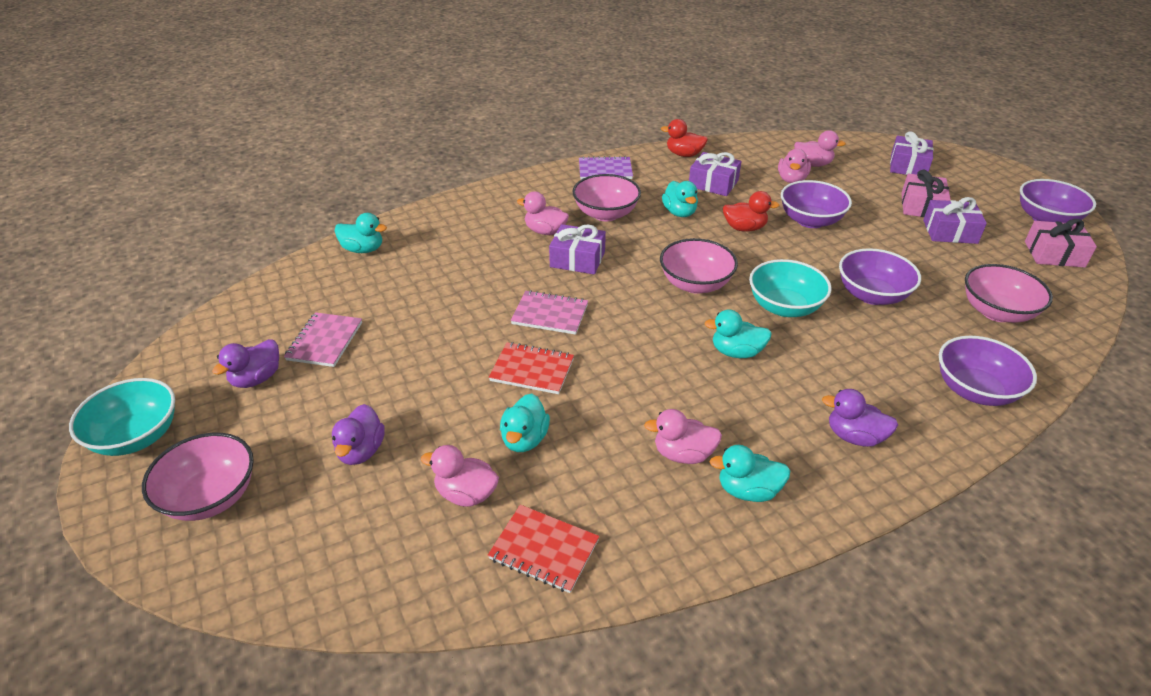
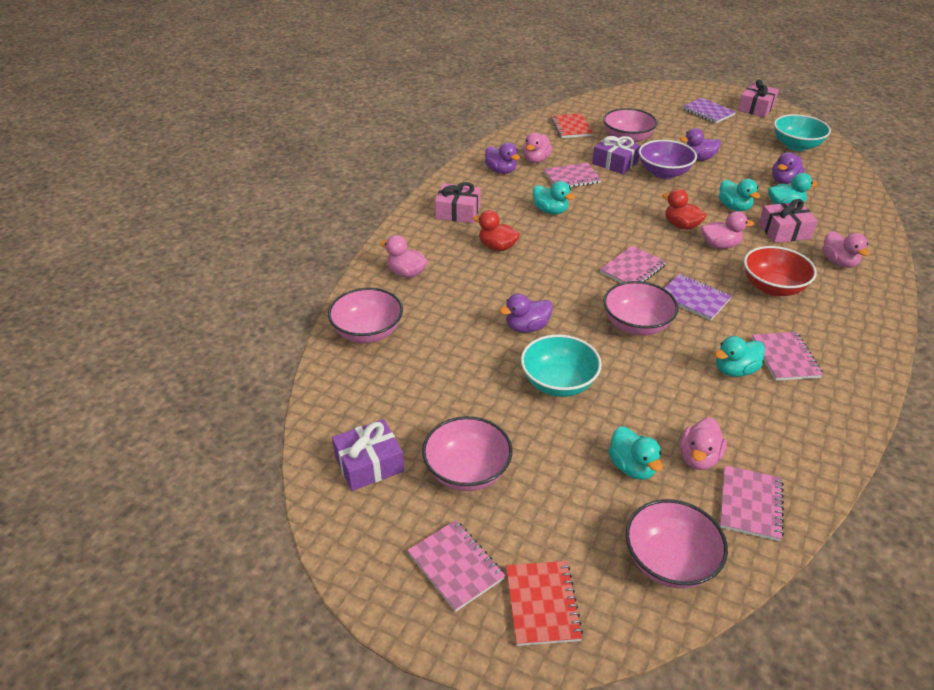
pink bowl: 4 -> 5
pink gift: 2 -> 3
pink notebook: 2 -> 5
purple bowl: 4 -> 1
purple duck: 3 -> 4
purple gift: 4 -> 2
purple notebook: 1 -> 2
red bowl: 0 -> 1

